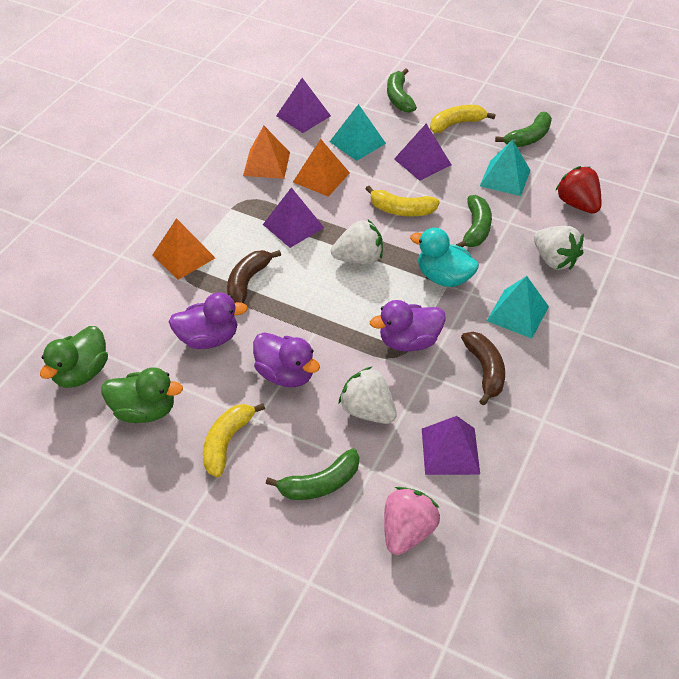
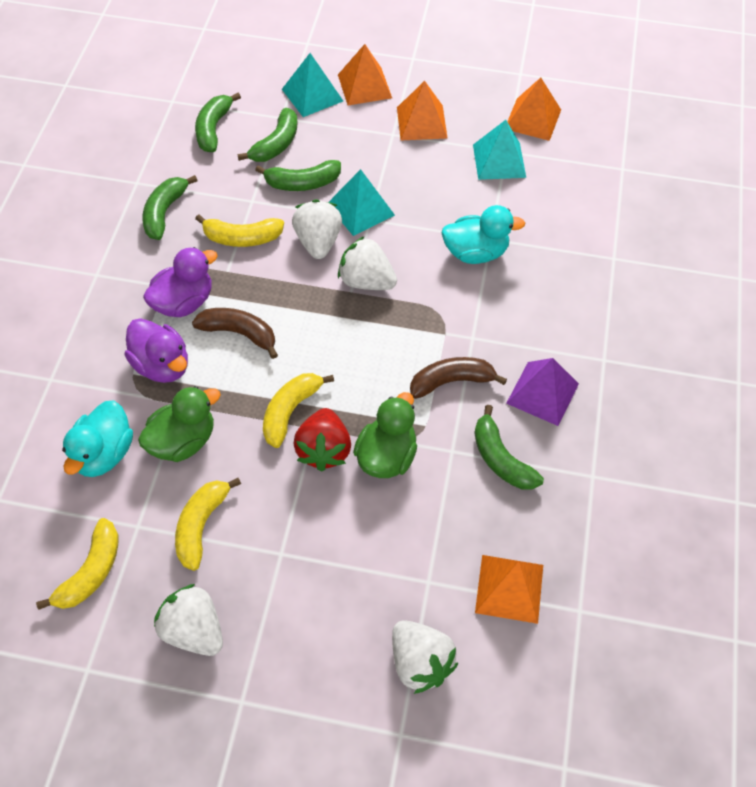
green banana: 4 -> 5
orange pyramid: 3 -> 4
pink strawberry: 1 -> 0
purple duck: 3 -> 2
purple pyramid: 4 -> 1
turquoise duck: 1 -> 2
white strawberry: 3 -> 4
yellow banana: 3 -> 4

